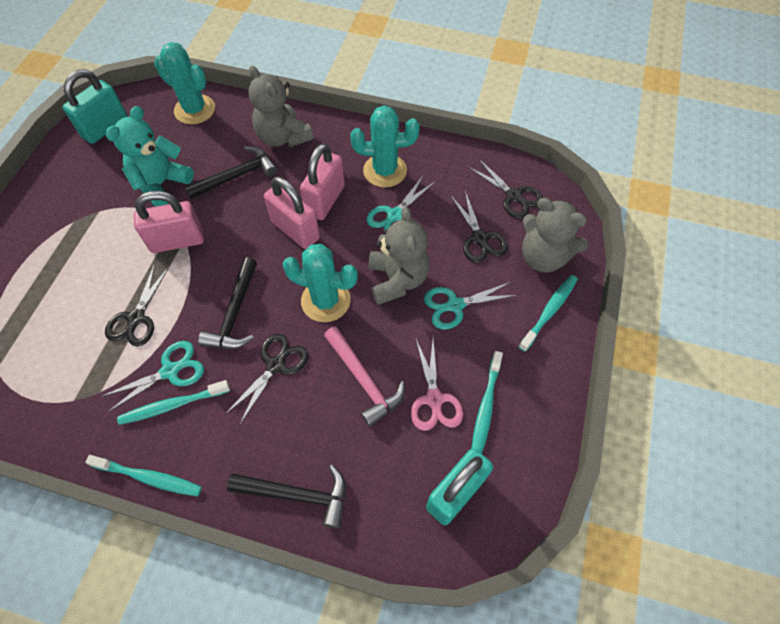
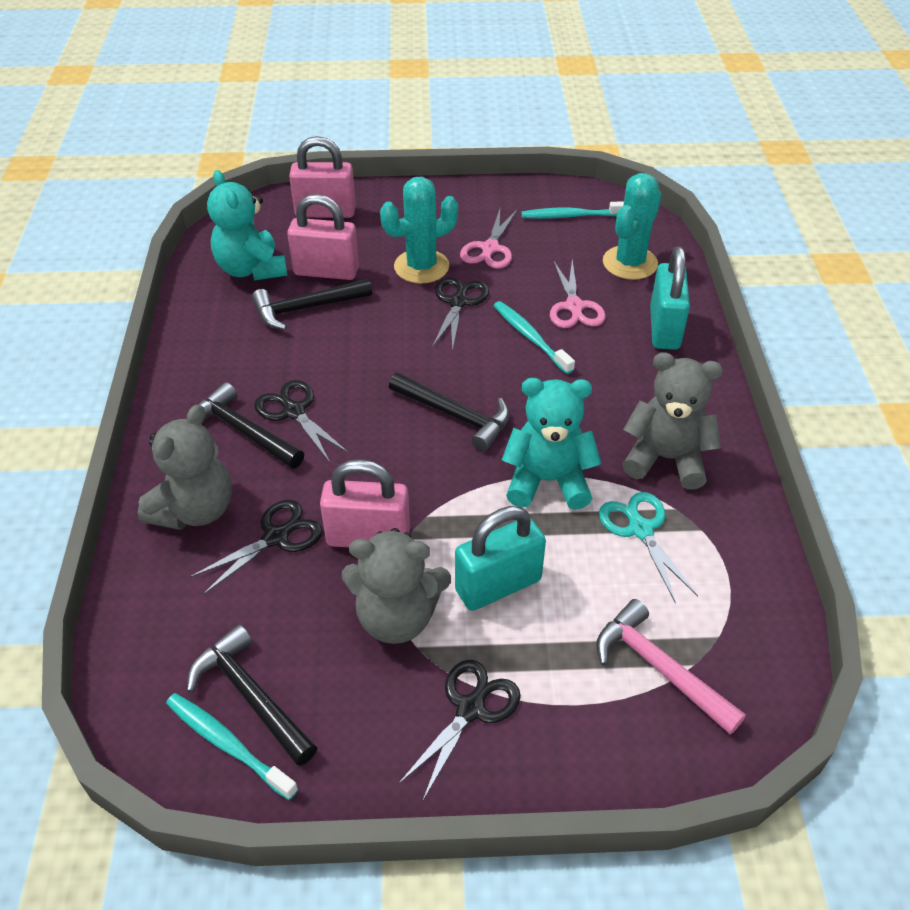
black hammer: 3 -> 4
pink scissors: 1 -> 2
turquoise cactus: 3 -> 2
turquoise scissors: 3 -> 1
turquoise teddy bear: 1 -> 2
turquoise toothbrush: 4 -> 3

